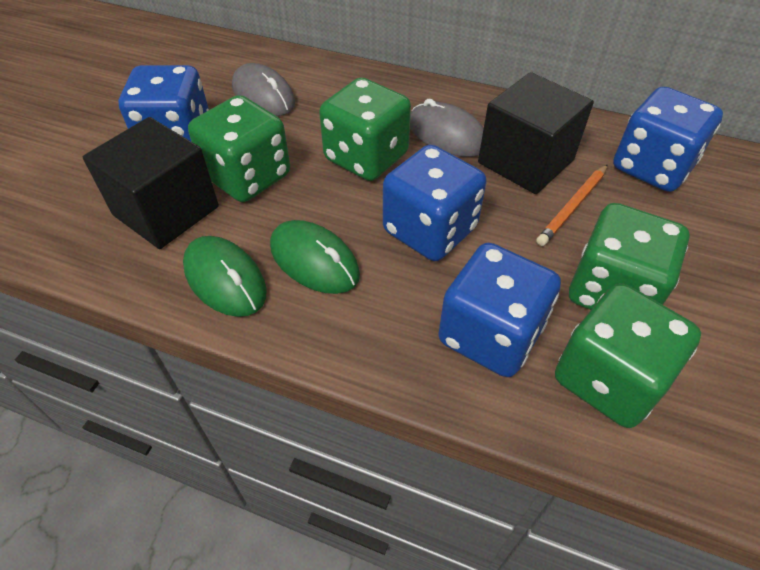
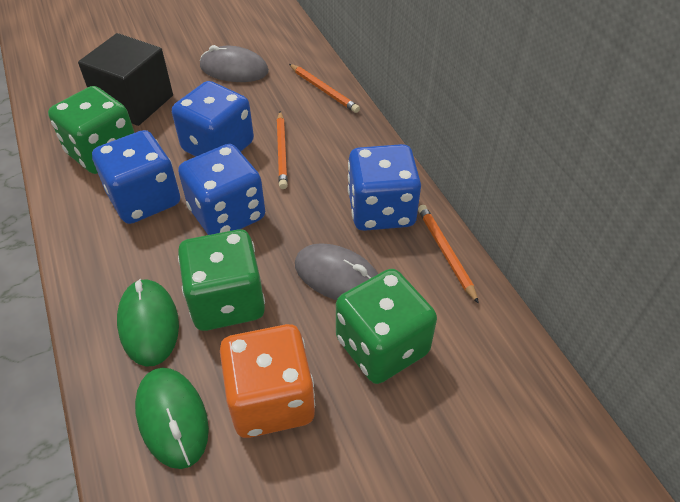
black cube: 2 -> 1
green dice: 4 -> 3
orange dice: 0 -> 1
orange pencil: 1 -> 3

